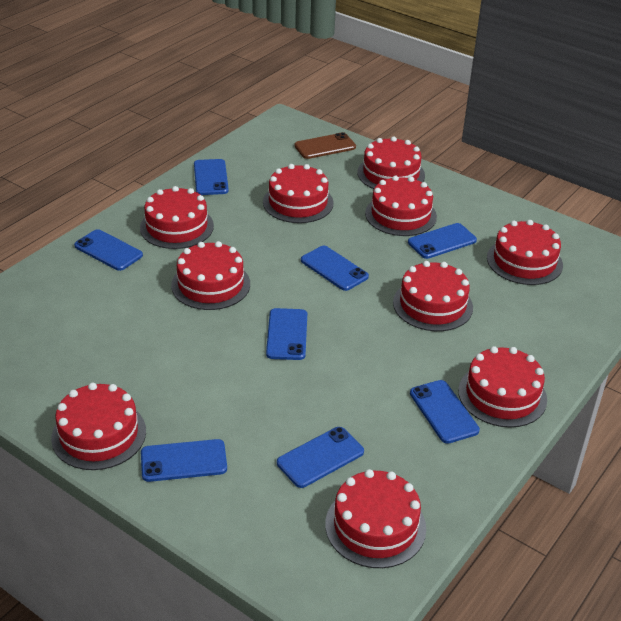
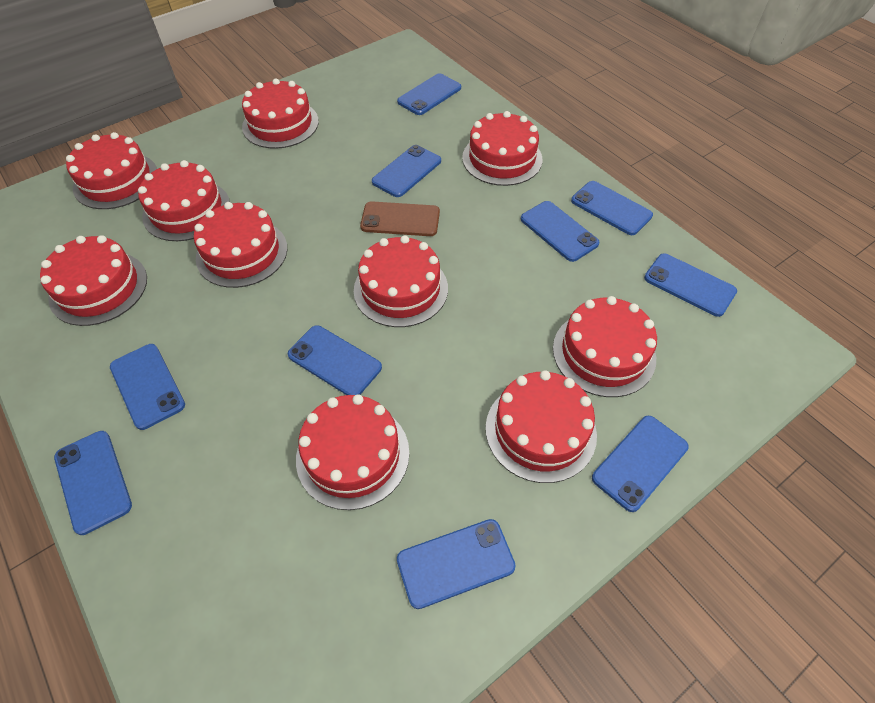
blue phone: 8 -> 10

